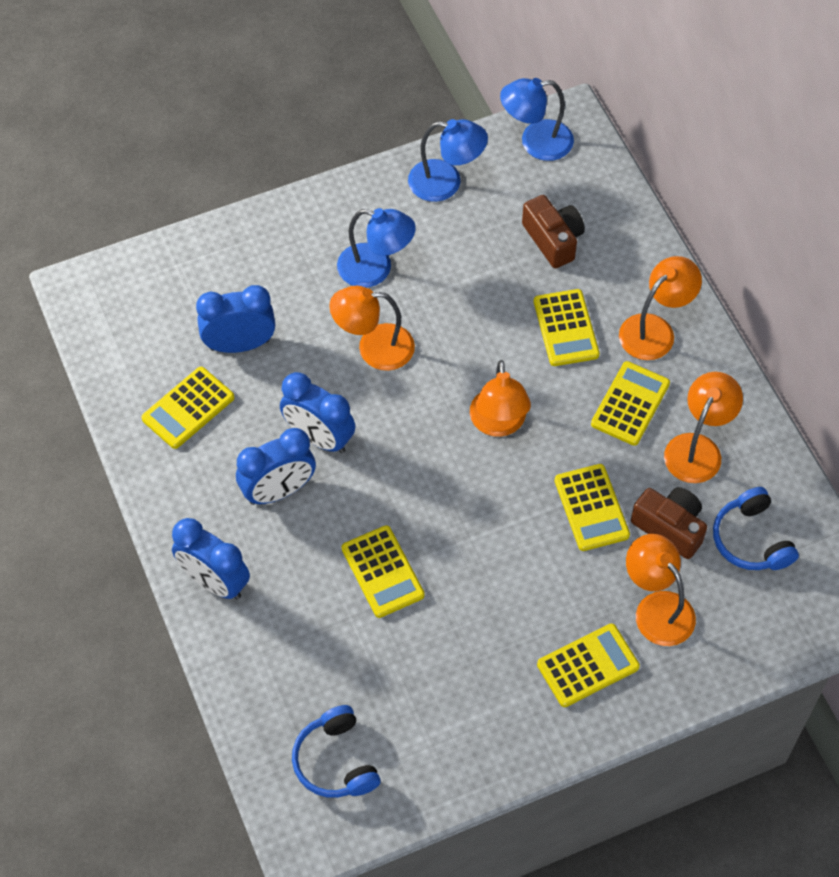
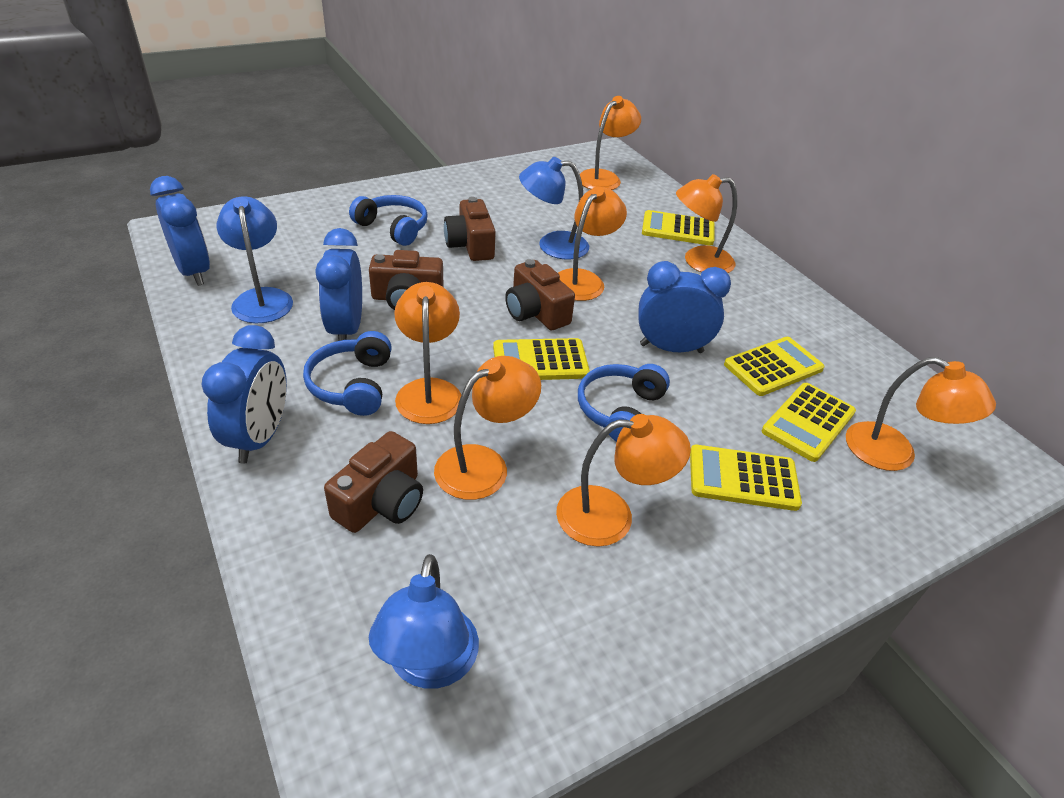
blue headphones: 2 -> 3
brown camera: 2 -> 4
orange lamp: 5 -> 7
yellow calculator: 6 -> 5

